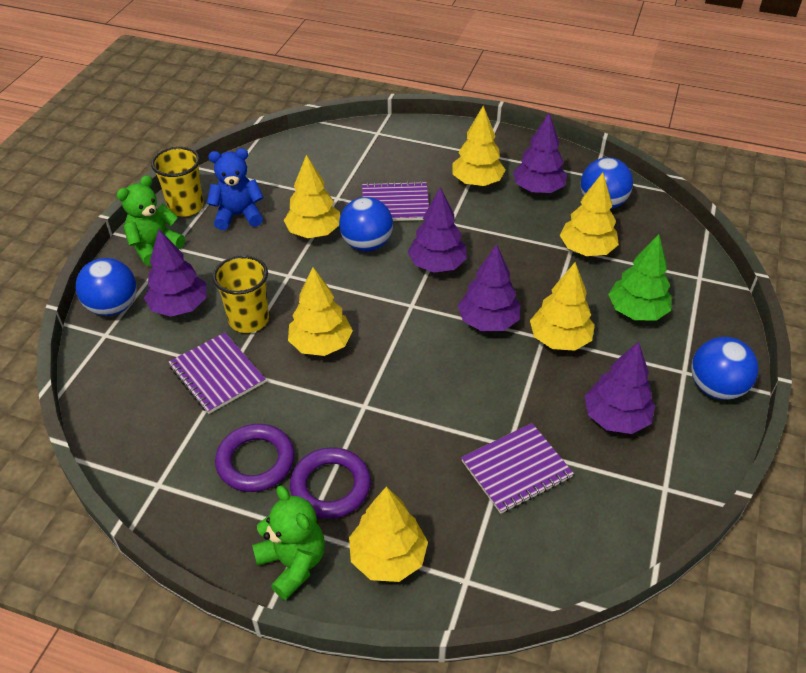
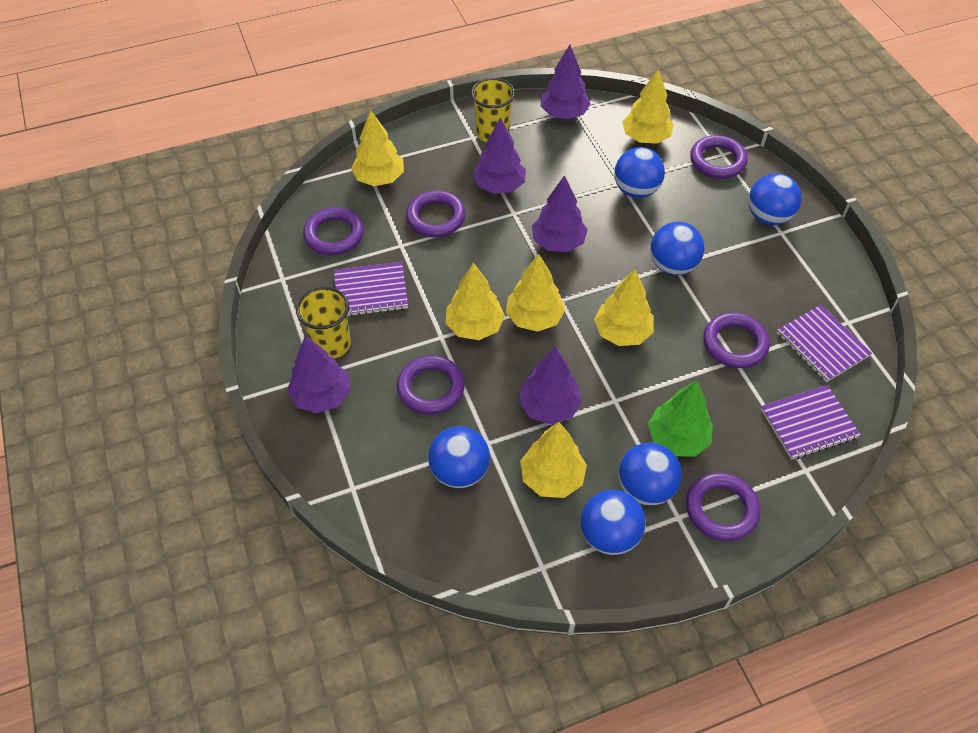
blue ball: 4 -> 6
blue teddy bear: 1 -> 0
green teddy bear: 2 -> 0
purple ring: 2 -> 6

